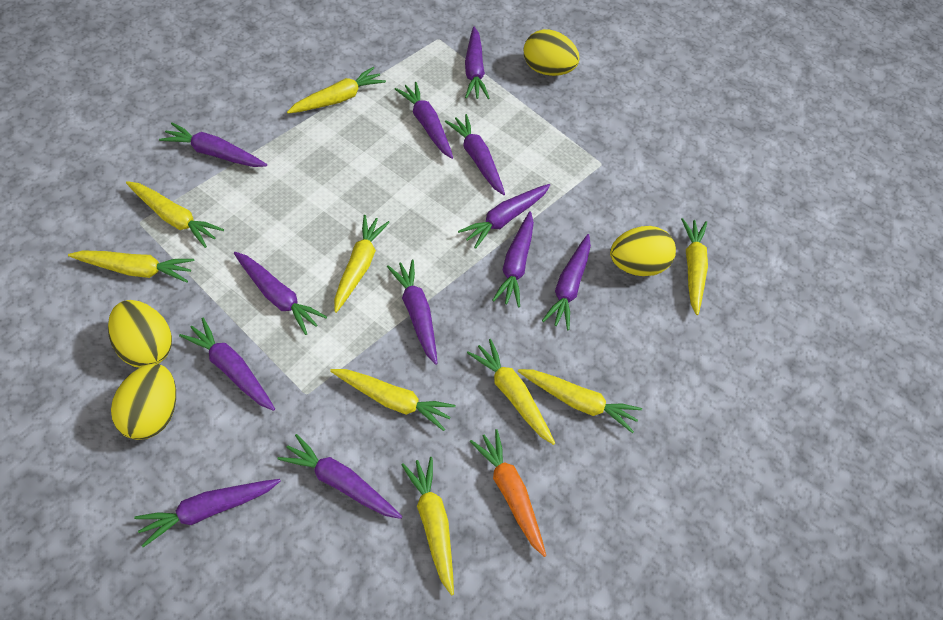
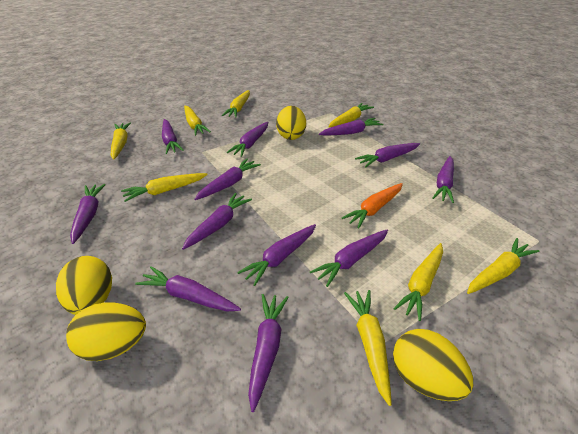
yellow carrot: 9 -> 8

